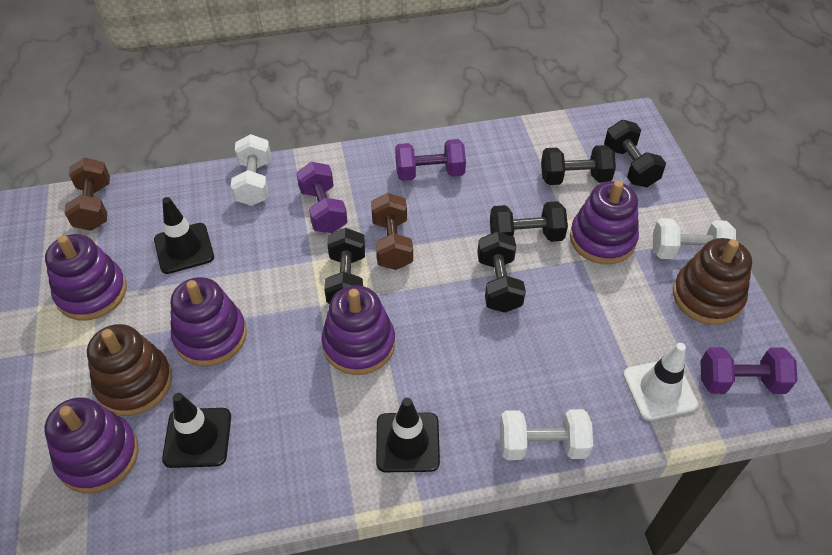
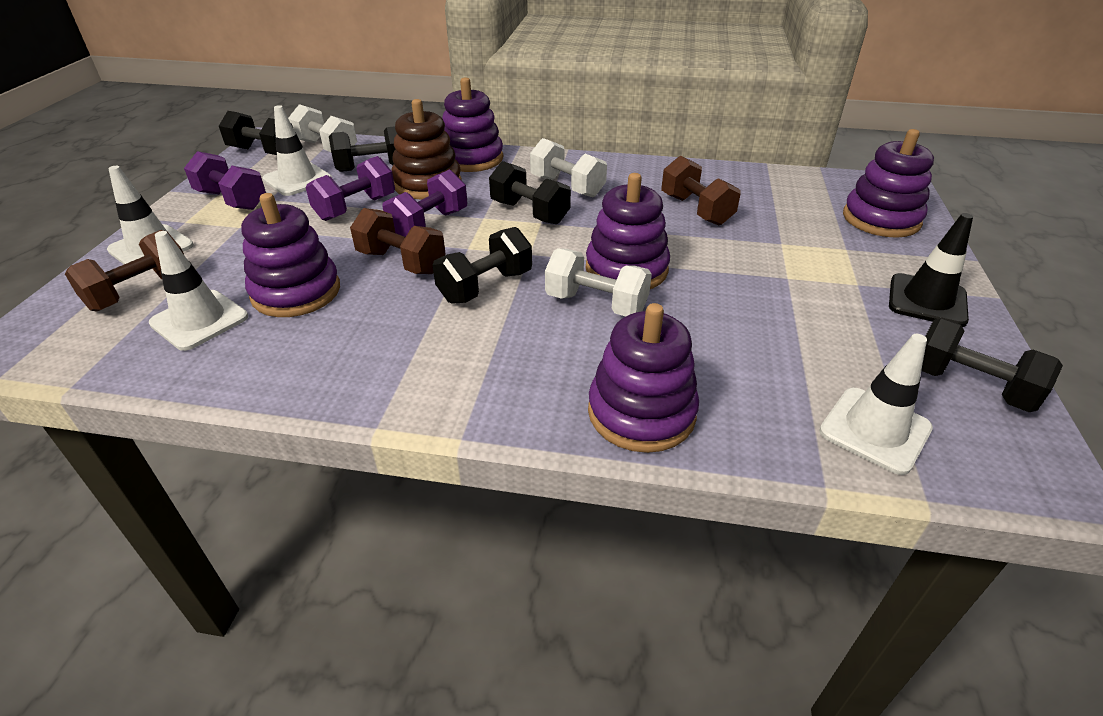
black traffic cone: 3 -> 1
brown dumbbell: 2 -> 3
brown stacking toy: 2 -> 1
white traffic cone: 1 -> 4

